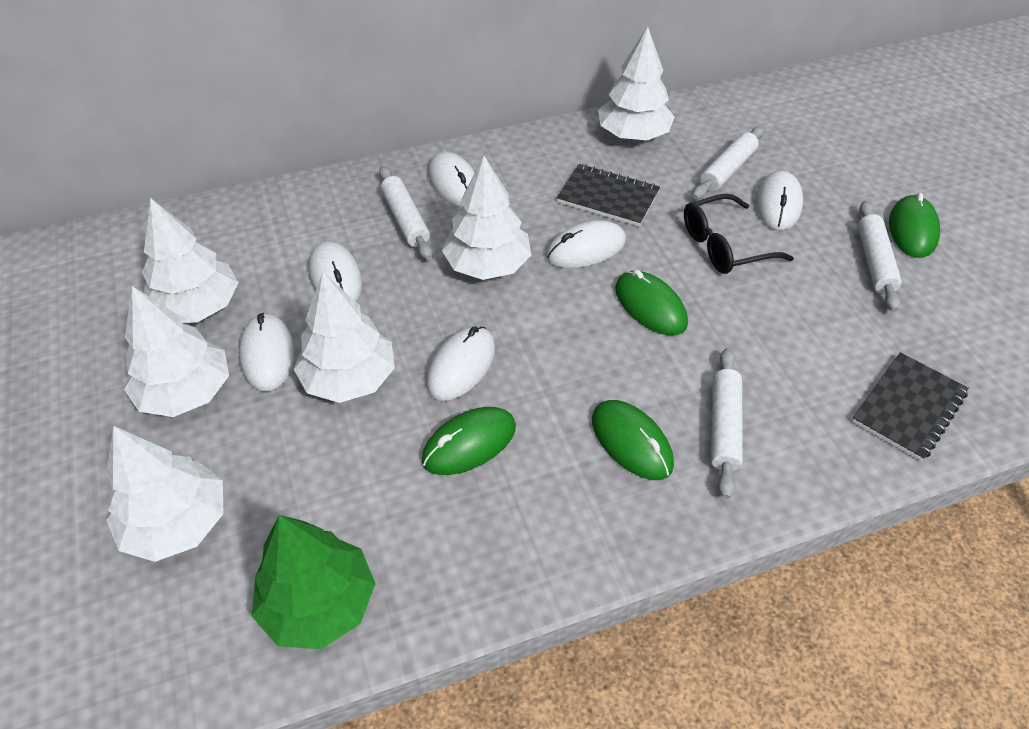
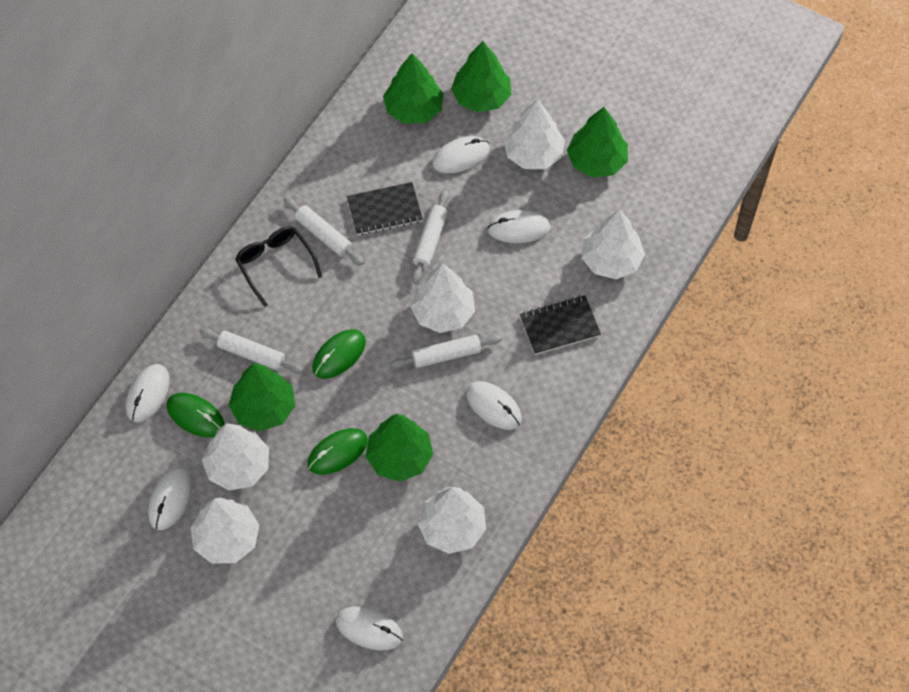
green mouse: 4 -> 3
green tree: 1 -> 5

